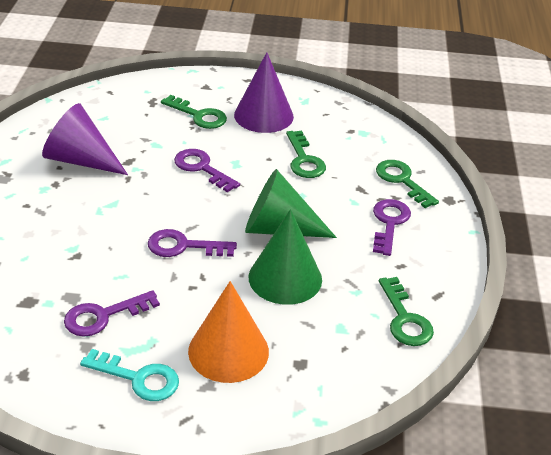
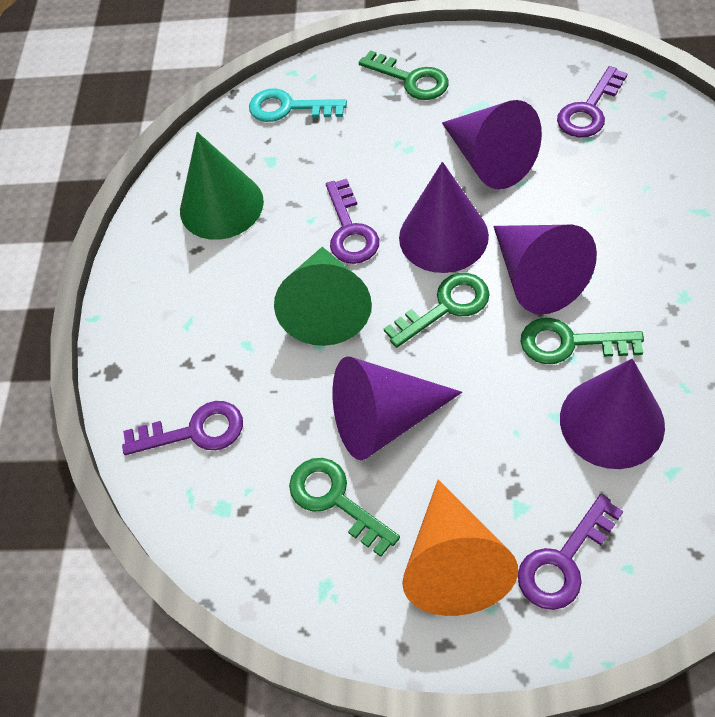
purple cone: 2 -> 5

